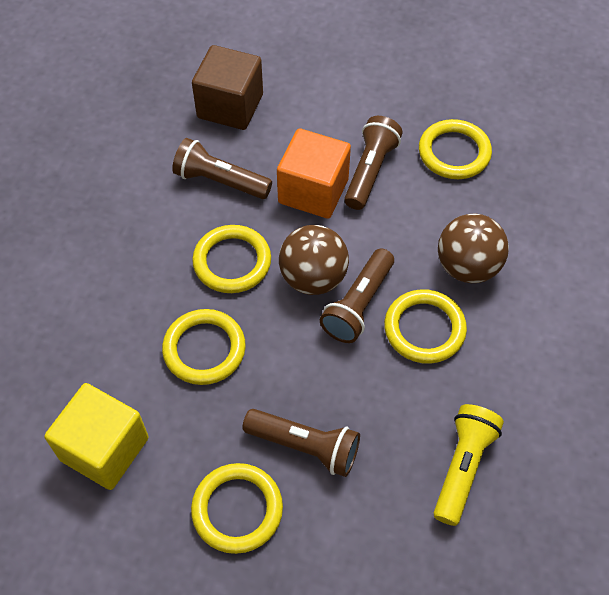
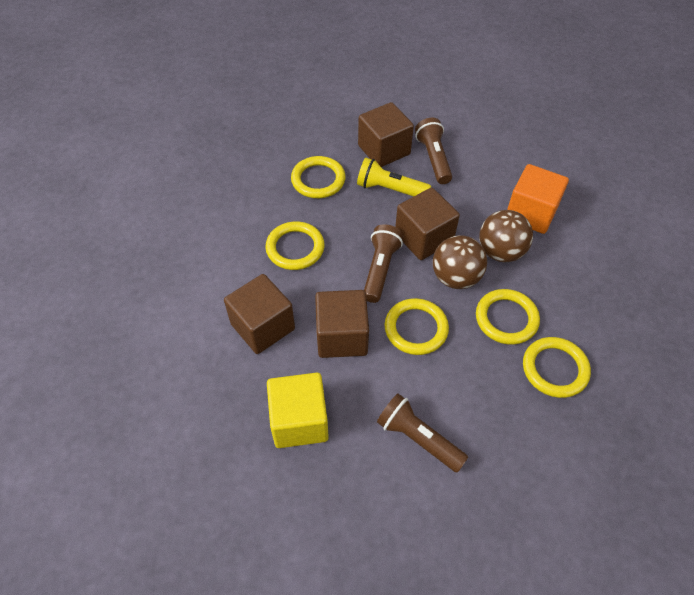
brown cube: 1 -> 4
brown flashlight: 4 -> 3

